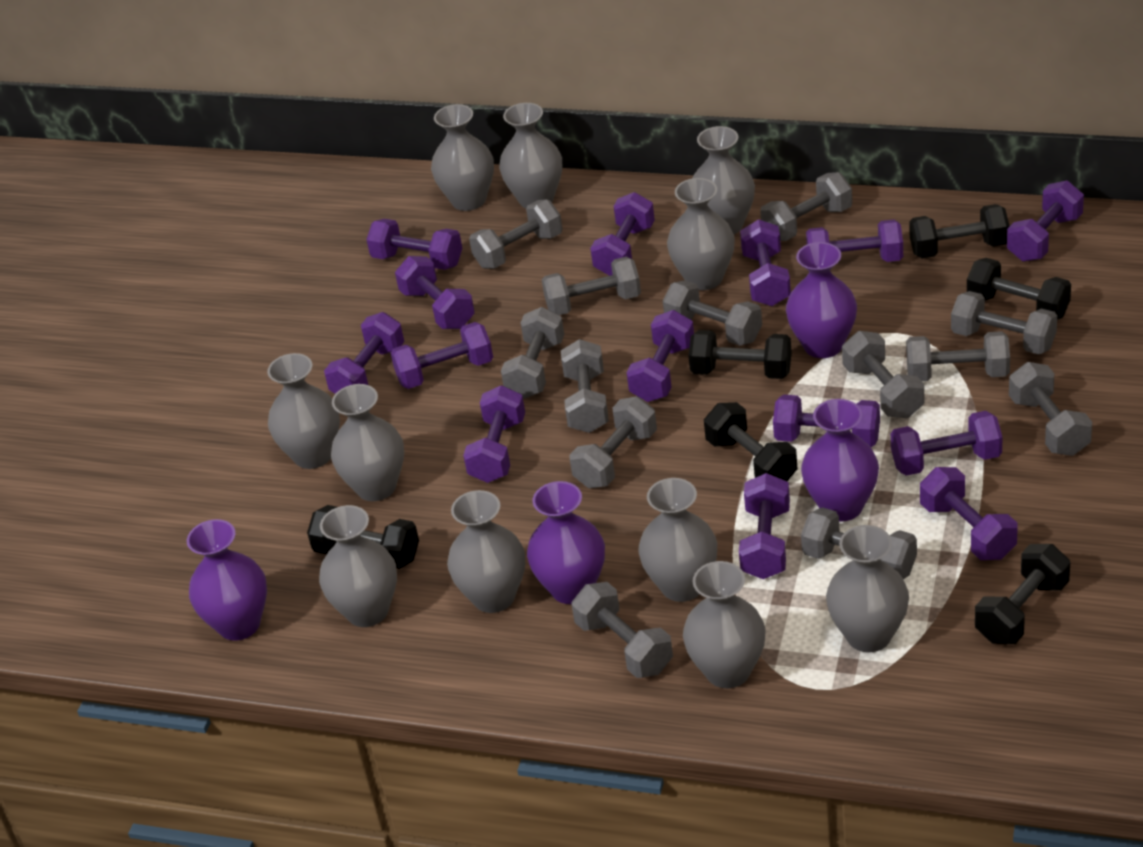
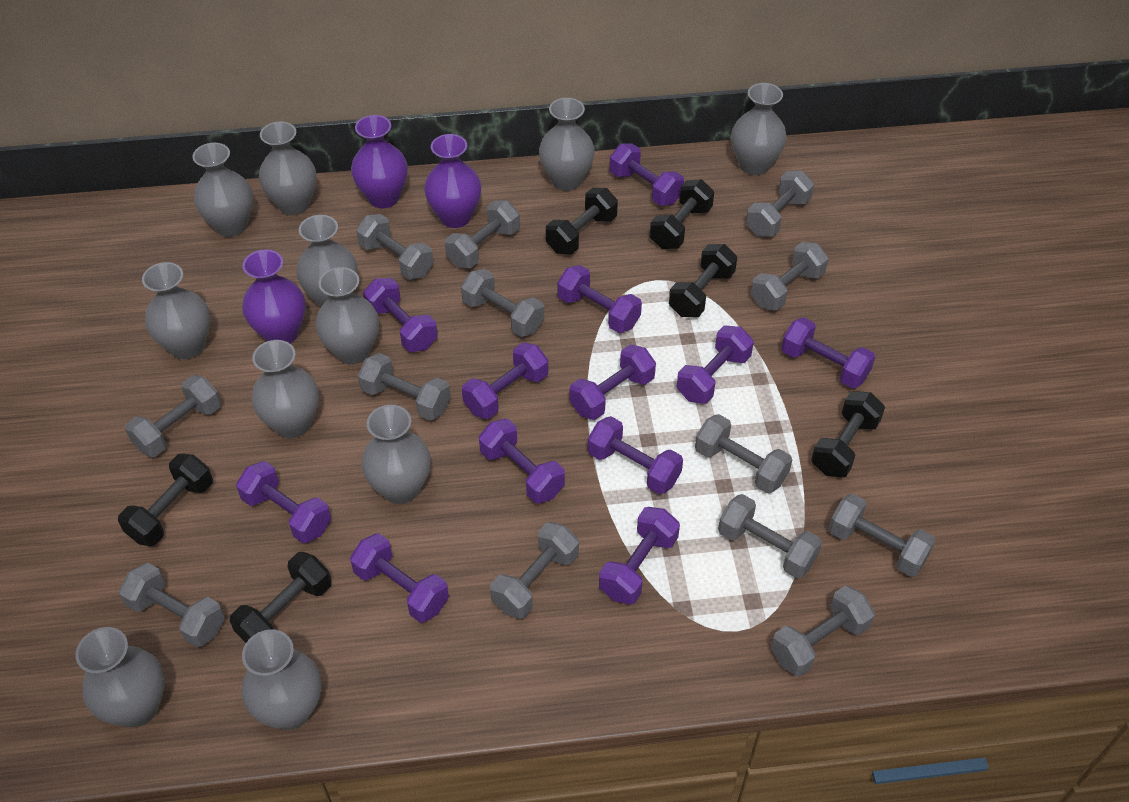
purple dumbbell: 14 -> 12
purple vase: 4 -> 3

